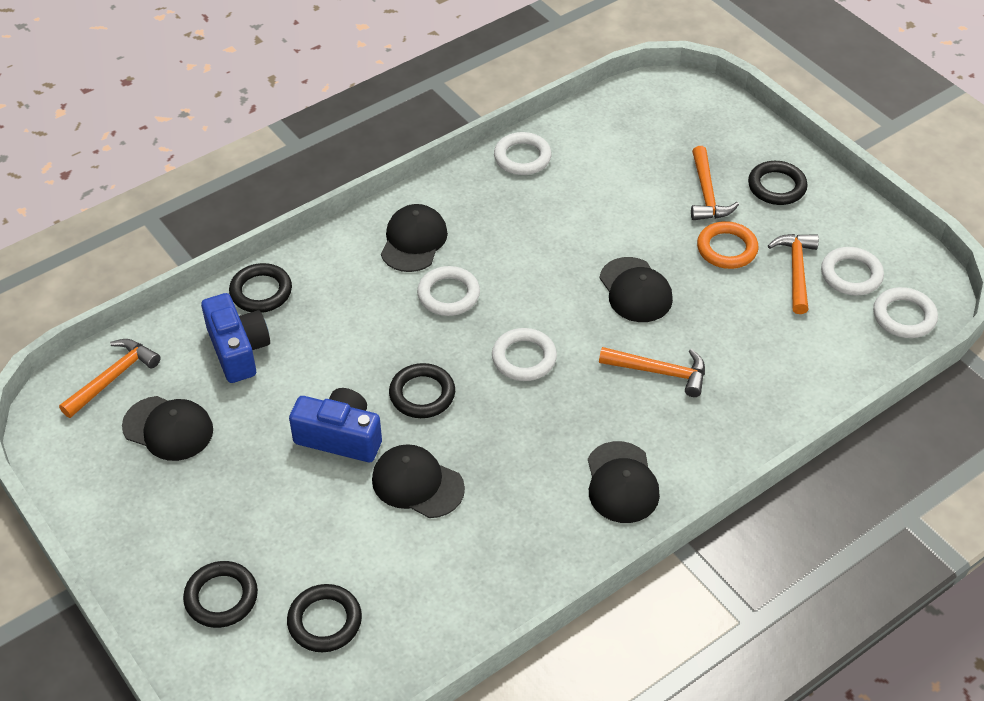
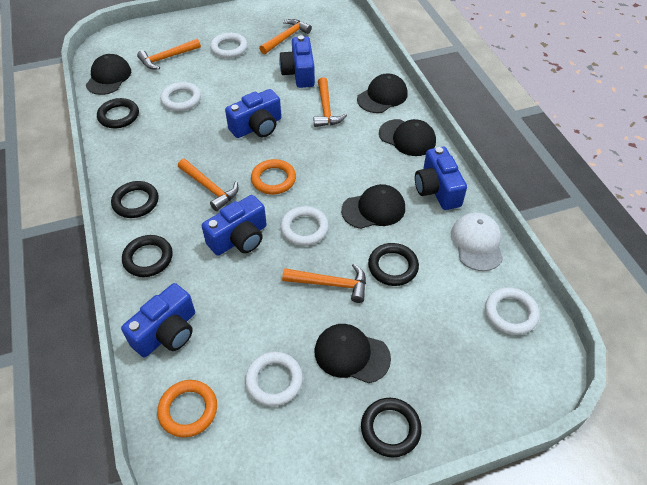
blue camera: 2 -> 5
orange hammer: 4 -> 5
orange ring: 1 -> 2
white cap: 0 -> 1

